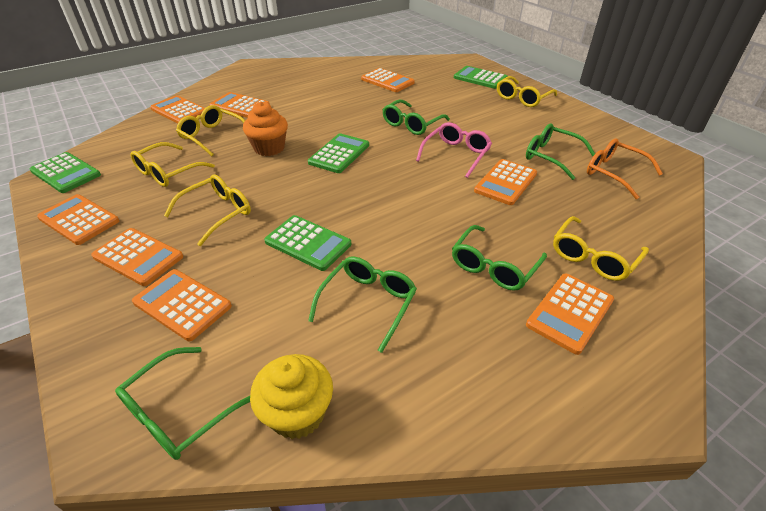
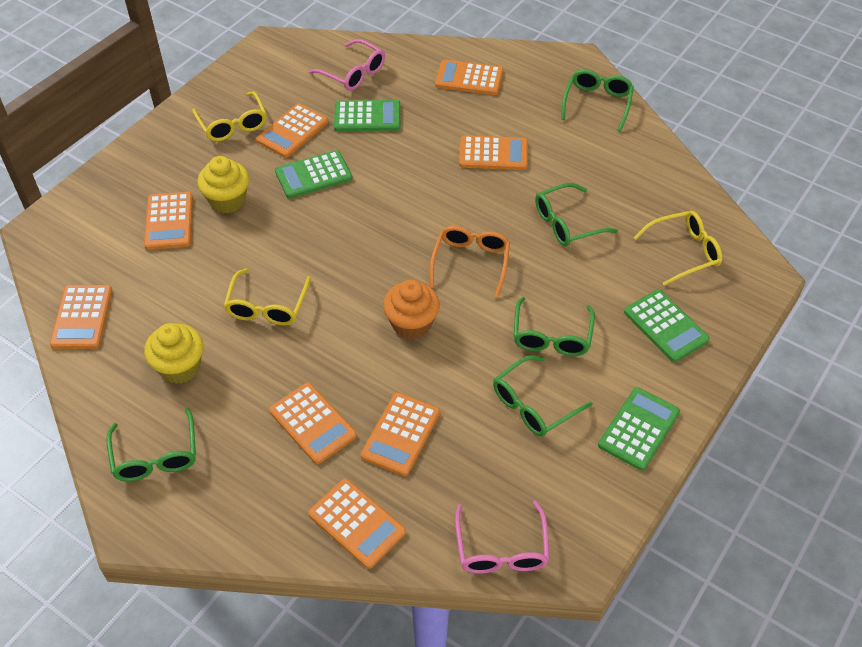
pink glasses: 1 -> 2
yellow cupcake: 1 -> 2
yellow glasses: 5 -> 3

